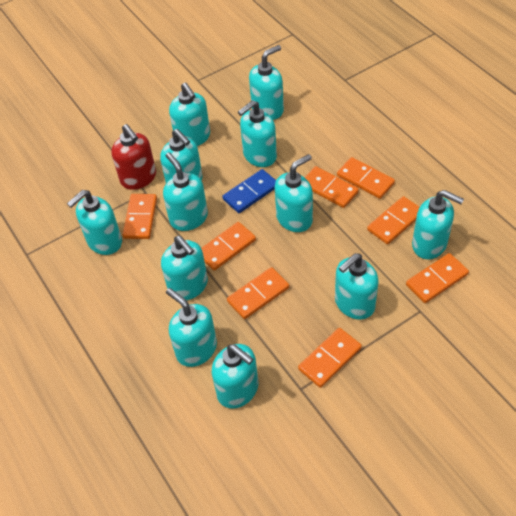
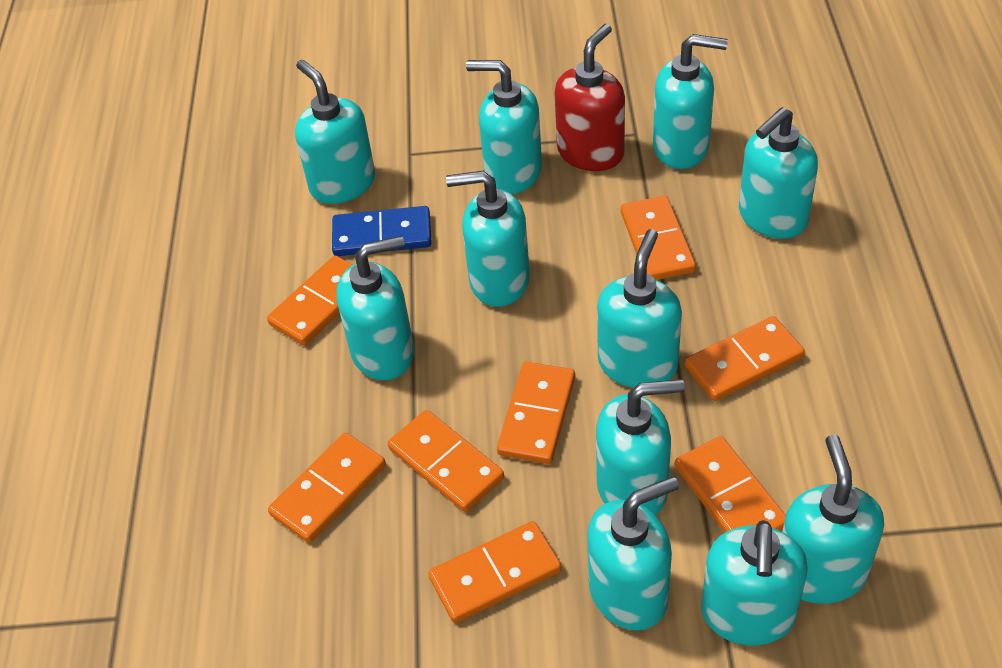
turquoise soap dispenser: 12 -> 11

